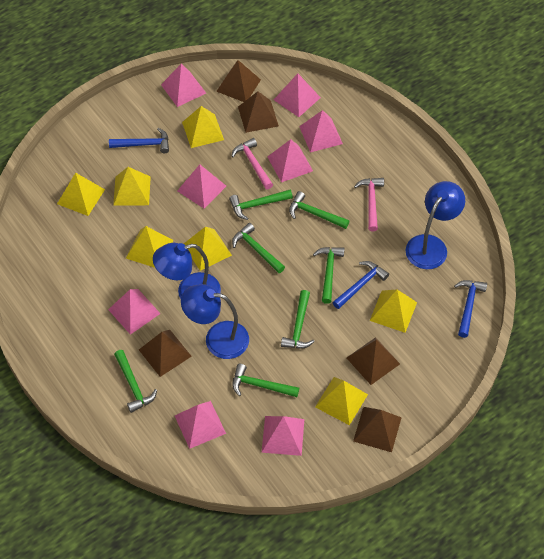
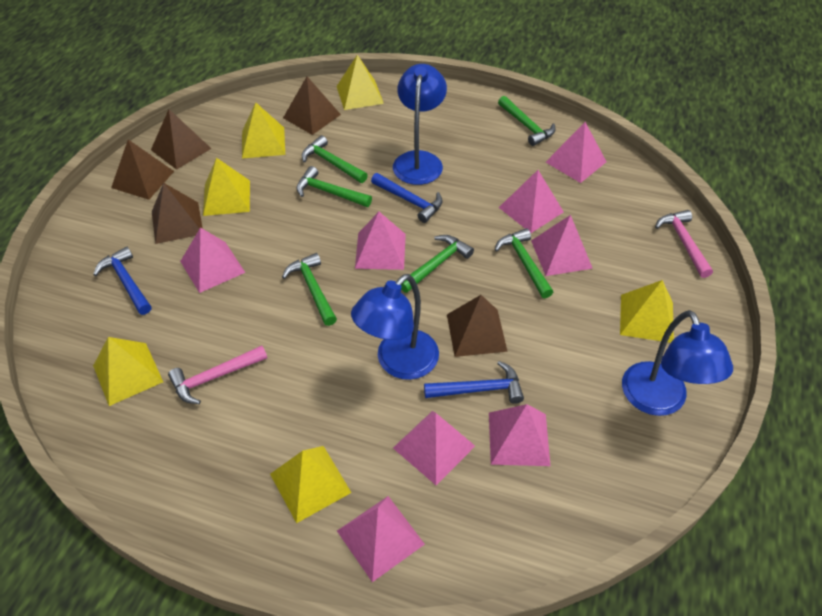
green hammer: 7 -> 6
yellow pyramid: 7 -> 6

